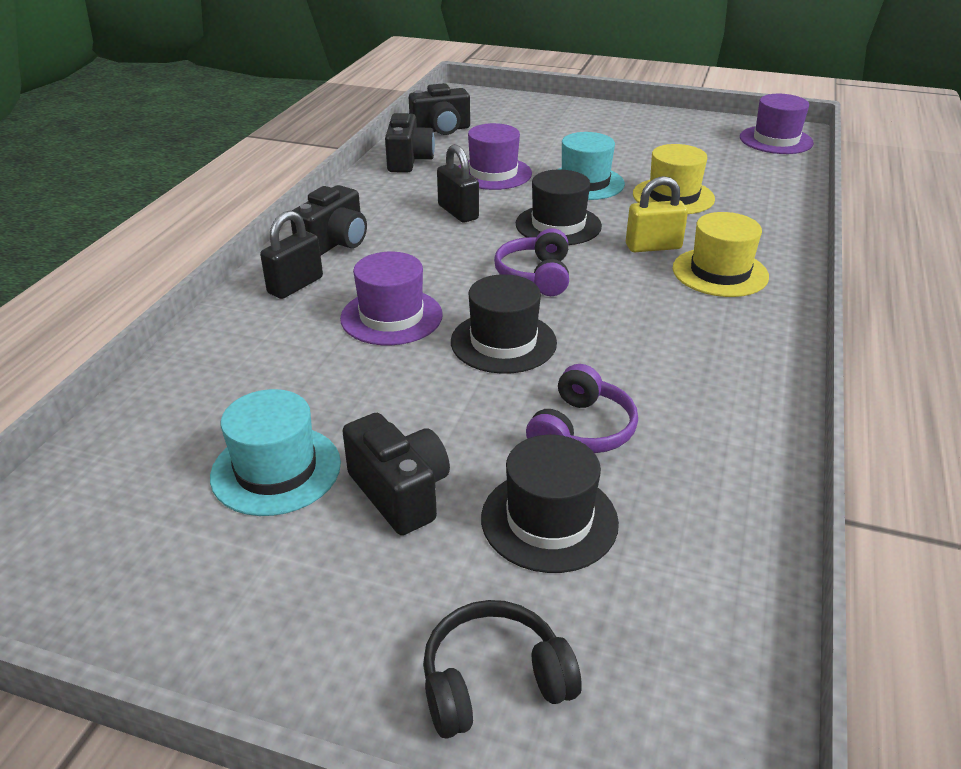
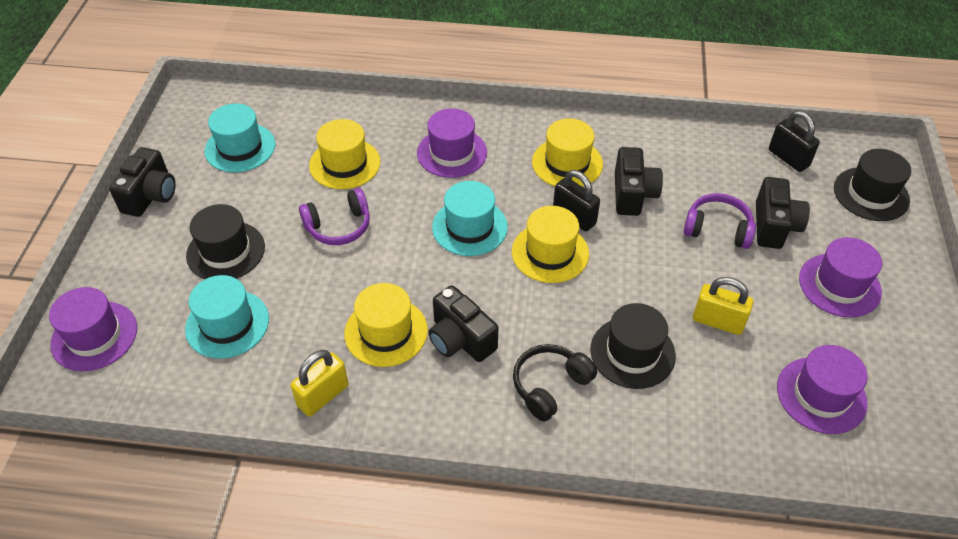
purple hat: 3 -> 4
turquoise hat: 2 -> 3
yellow hat: 2 -> 4
yellow padlock: 1 -> 2

